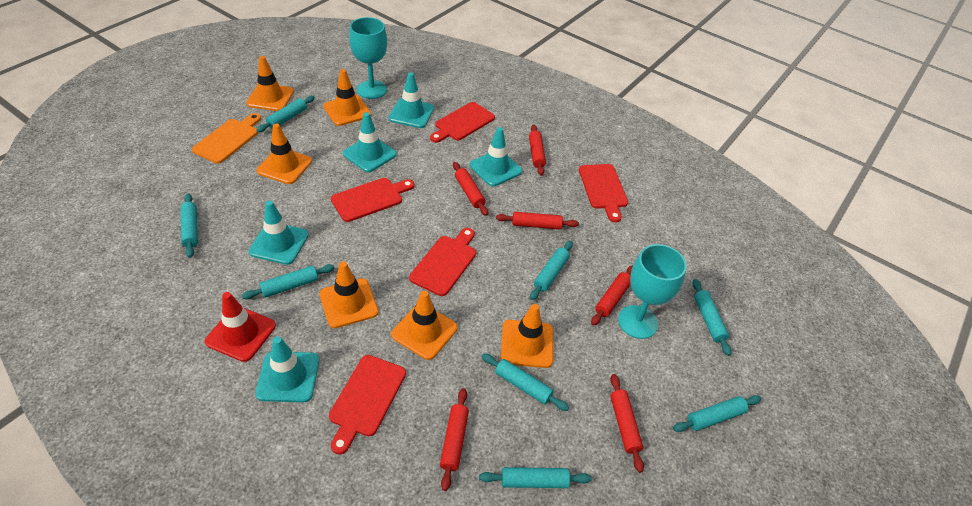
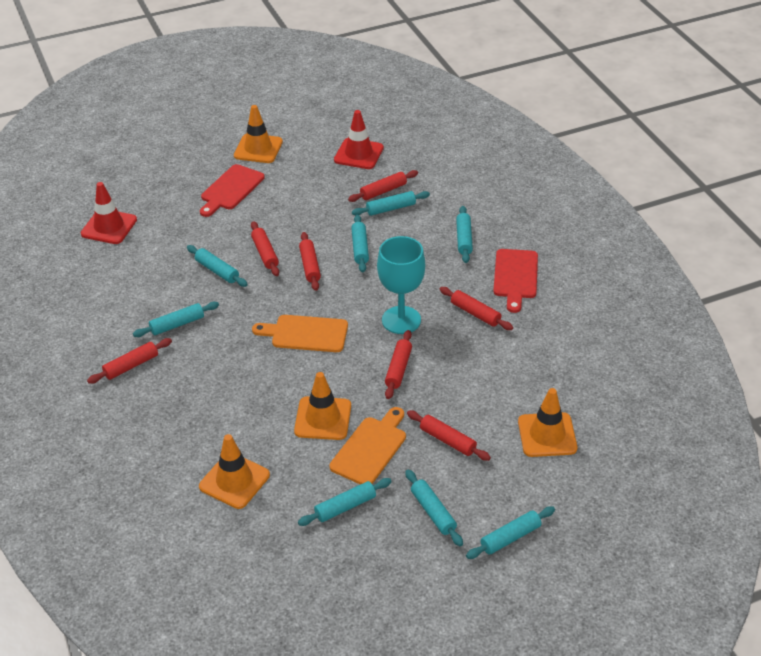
orange cutting board: 1 -> 2
orange traffic cone: 6 -> 4
red cutting board: 5 -> 2
red rolling pin: 6 -> 7
red traffic cone: 1 -> 2
turquoise goblet: 2 -> 1
turquoise traffic cone: 5 -> 0

